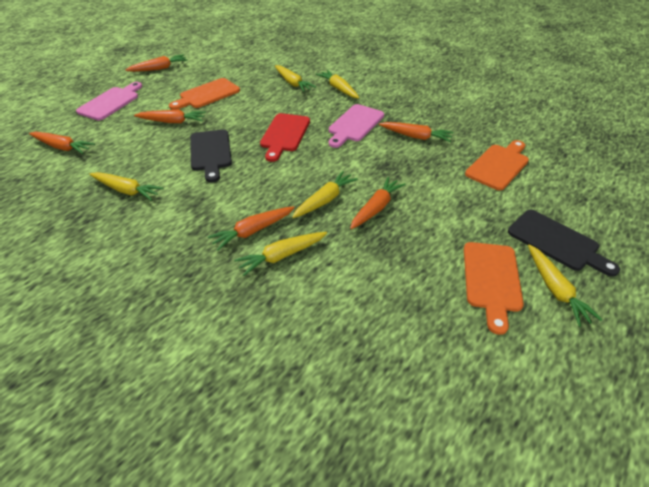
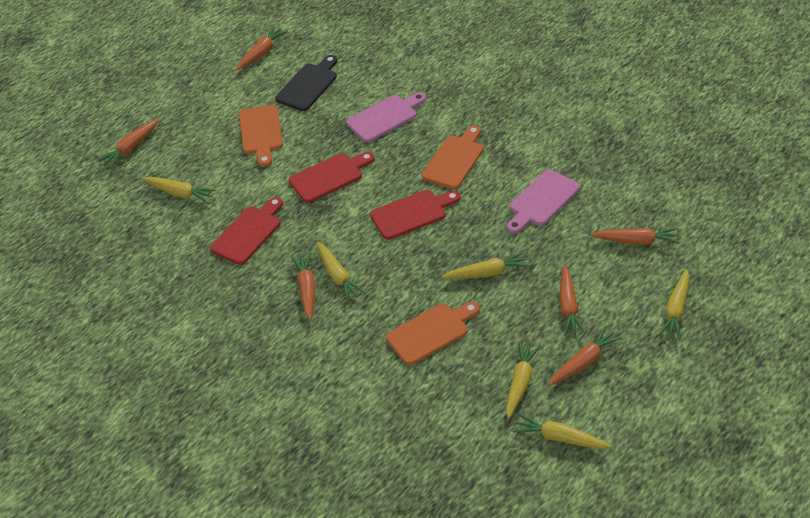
black cutting board: 2 -> 1
red cutting board: 1 -> 3

